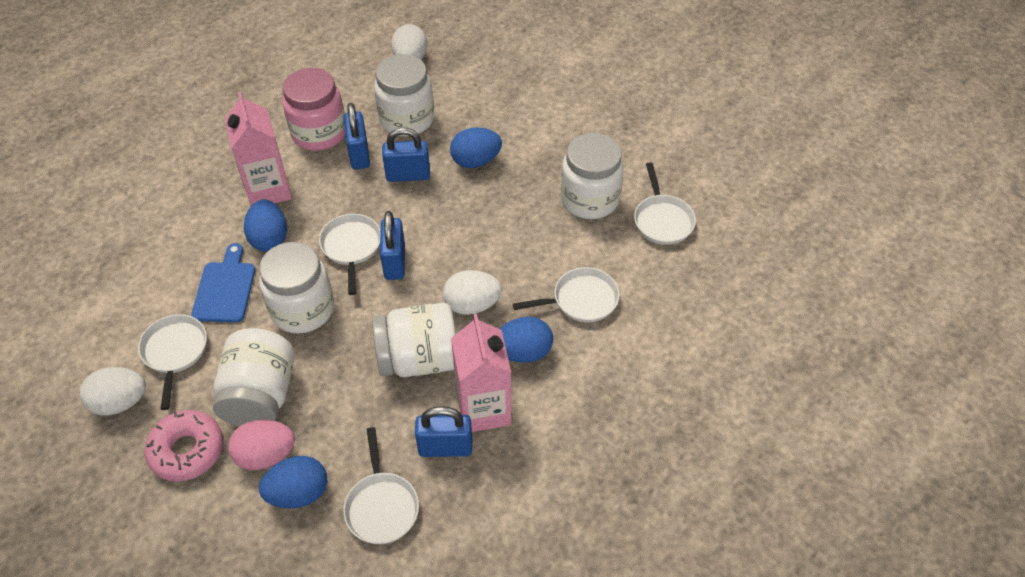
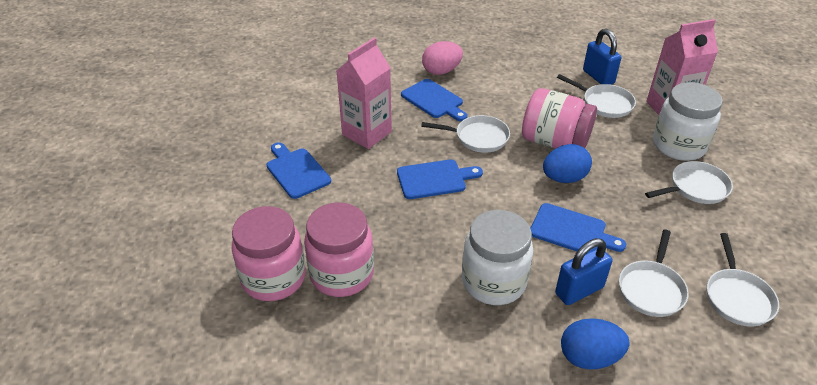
blue cutting board: 1 -> 4
blue egg: 4 -> 2
blue padlock: 4 -> 2
pink donut: 1 -> 0
pink jar: 1 -> 3
white egg: 3 -> 0
white jar: 5 -> 2

